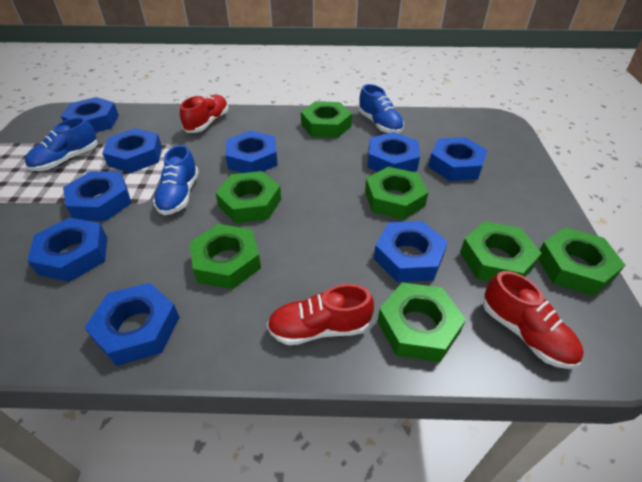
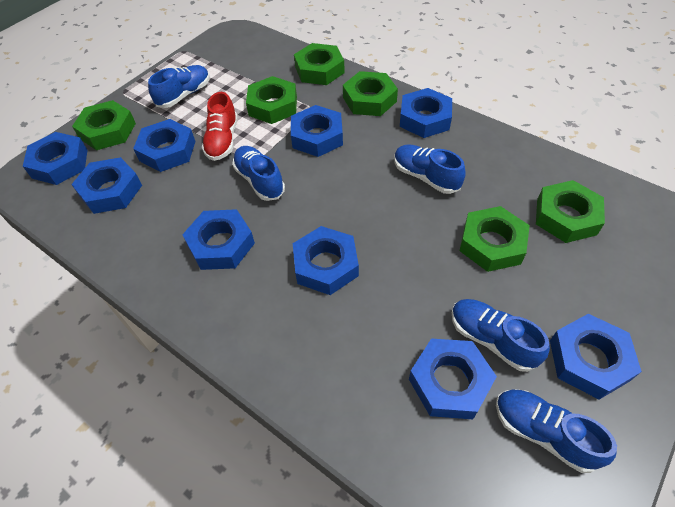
blue shoe: 3 -> 5
green nut: 7 -> 6
red shoe: 3 -> 1

